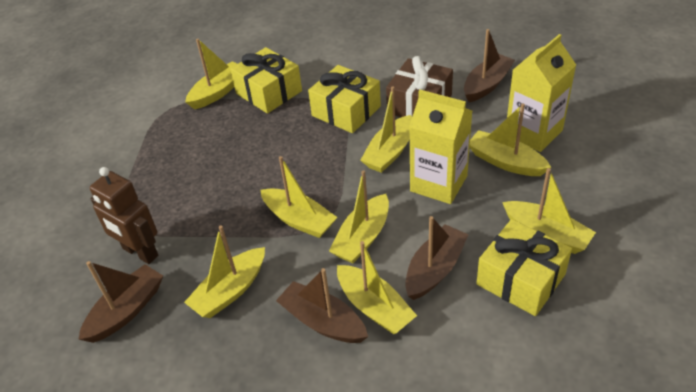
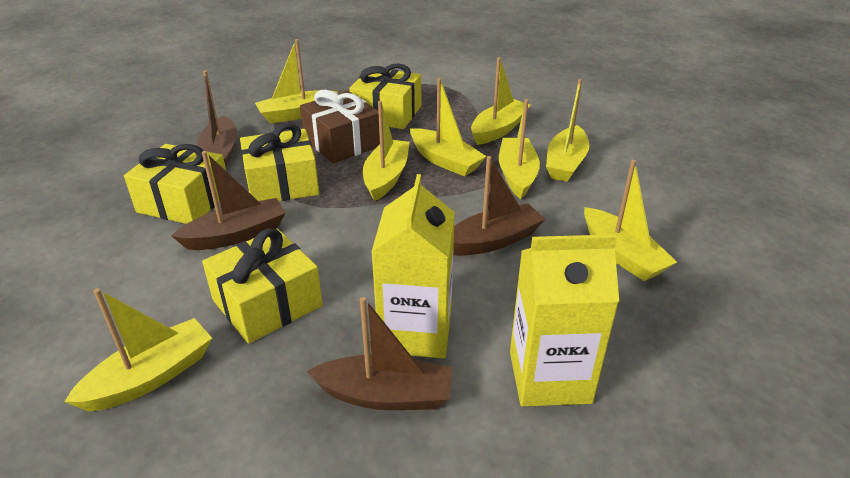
brown robot: 1 -> 0
yellow gift: 3 -> 4

